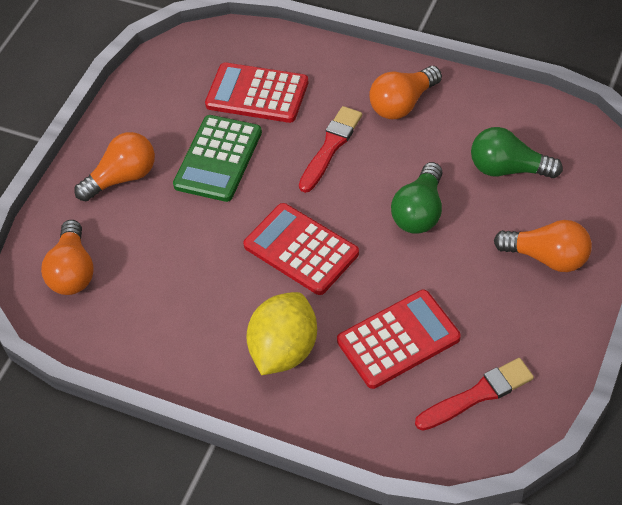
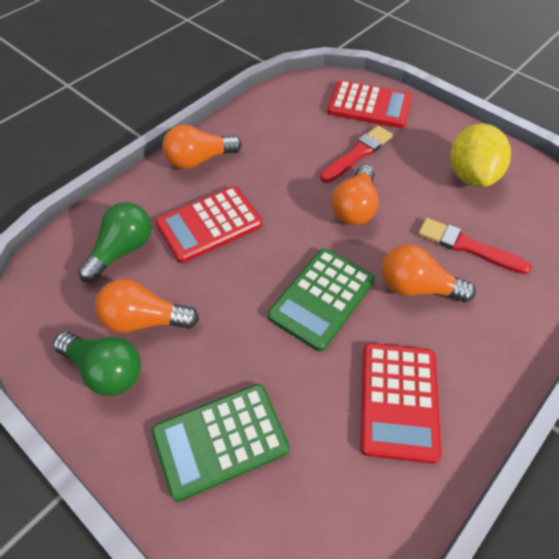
green calculator: 1 -> 2

